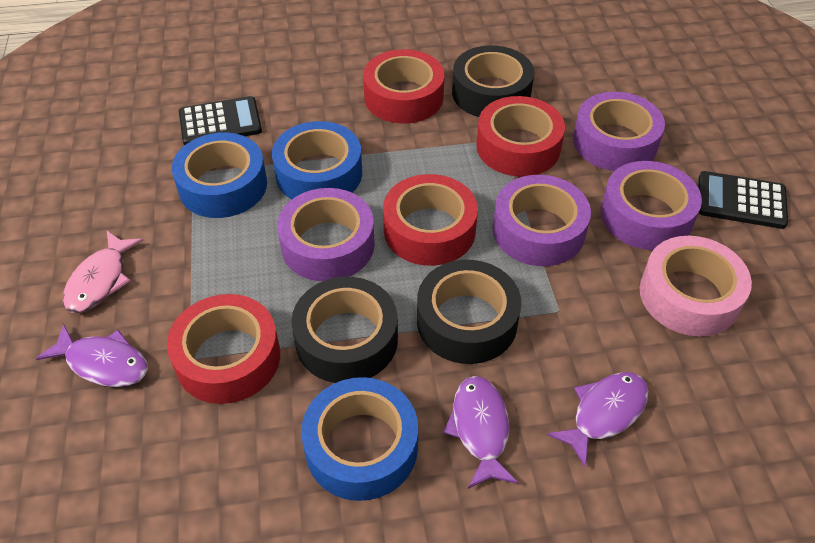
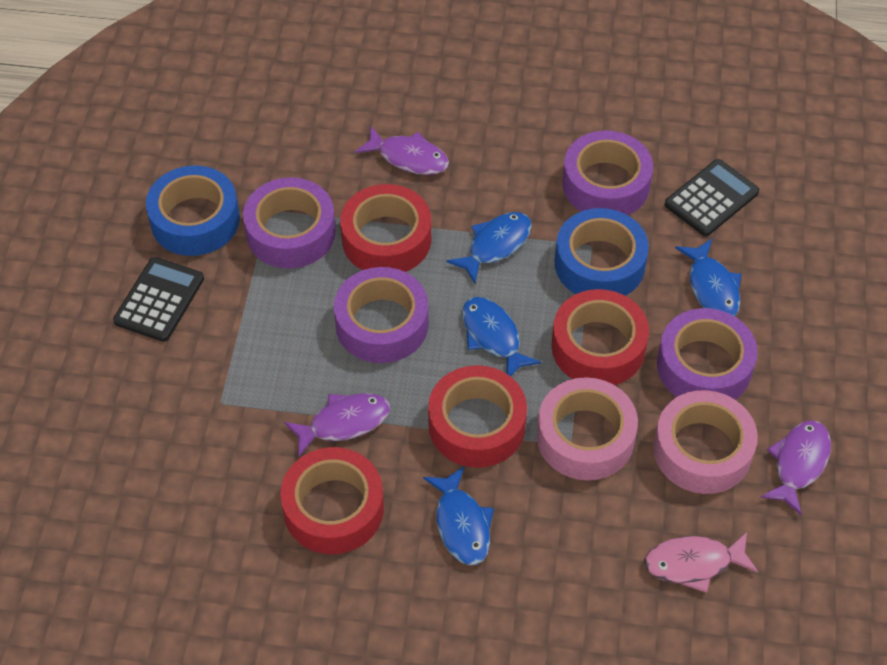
black tape: 3 -> 0
blue fish: 0 -> 4
blue tape: 3 -> 2
pink tape: 1 -> 2

